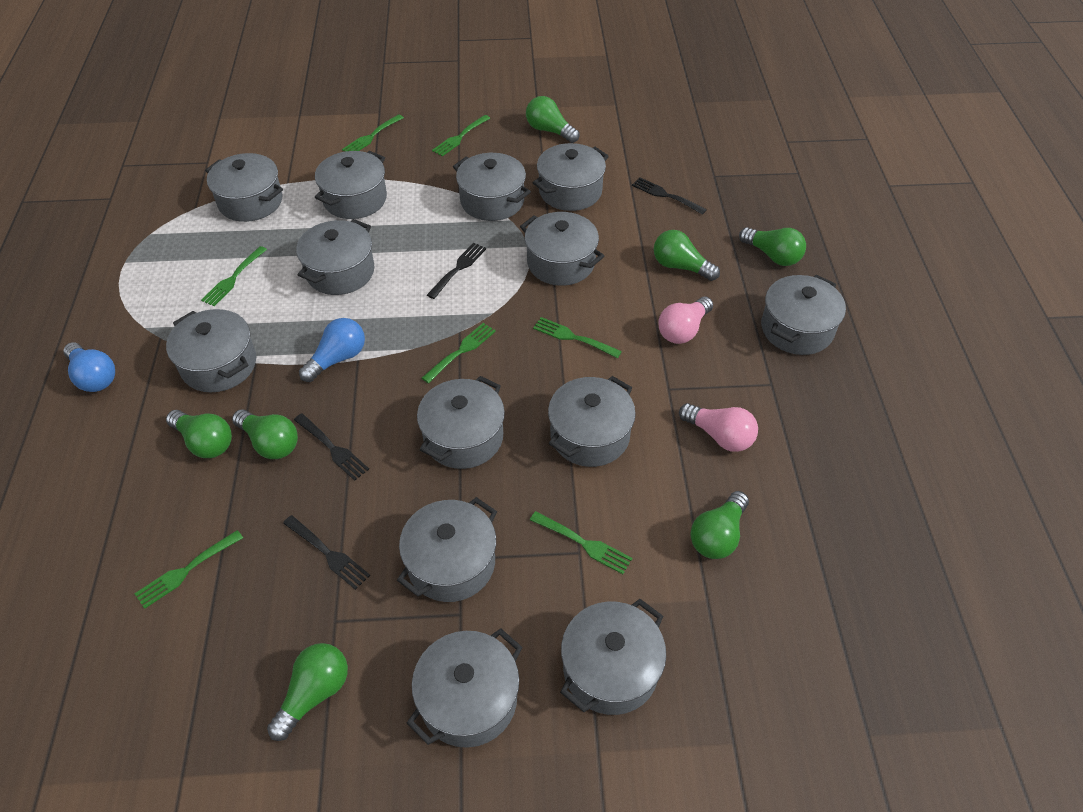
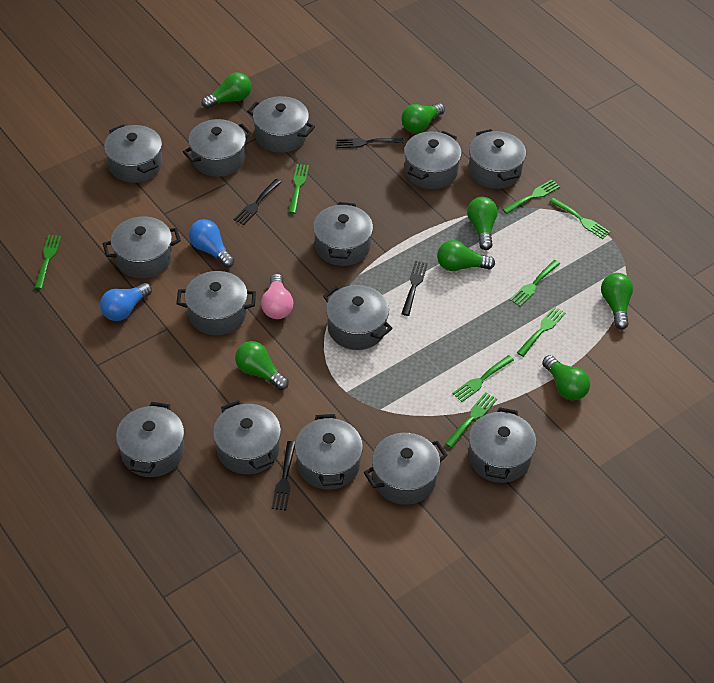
green fork: 7 -> 8
grey pot: 13 -> 14
pink light bulb: 2 -> 1

